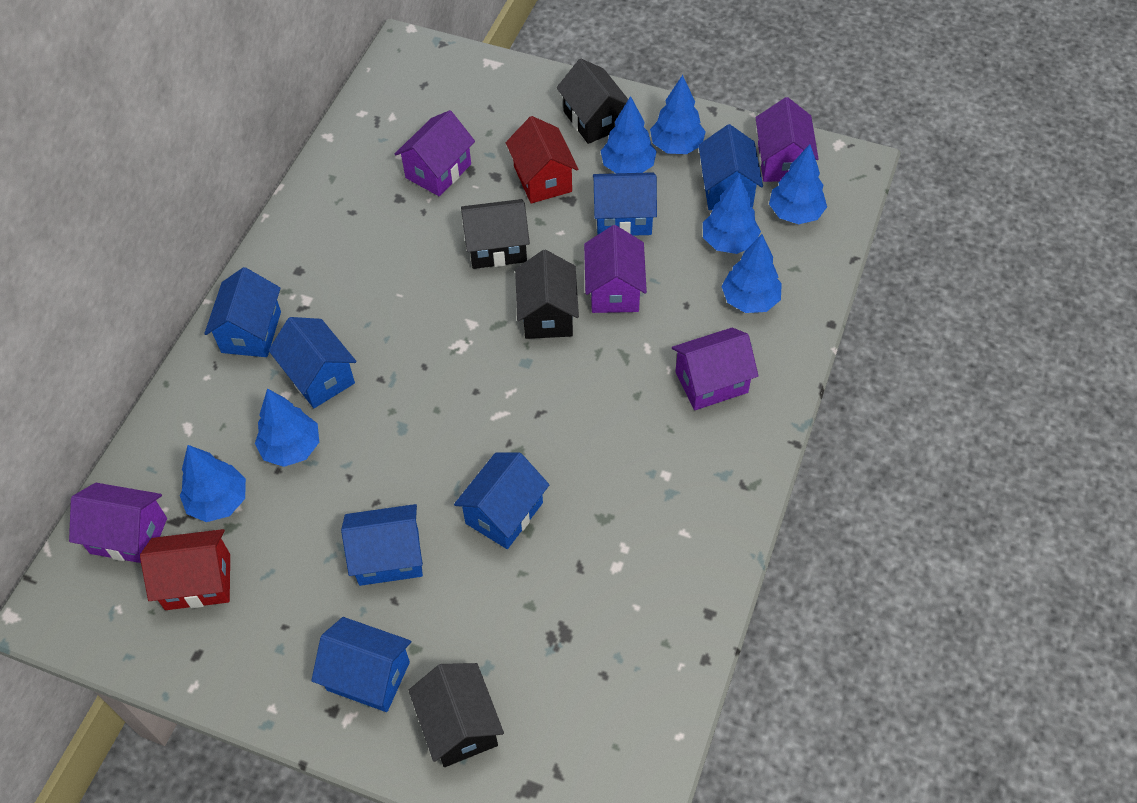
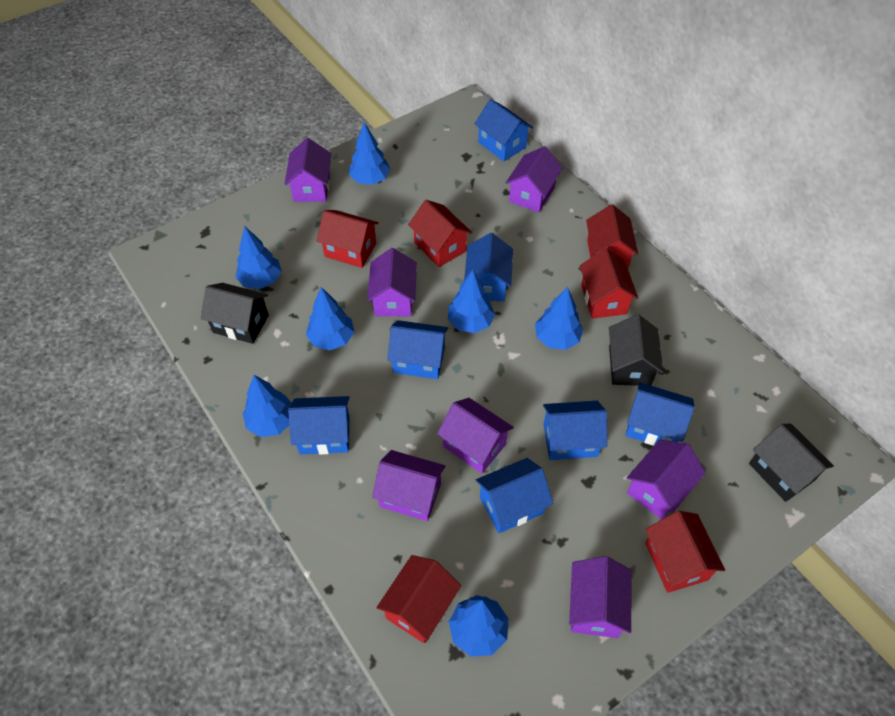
black house: 4 -> 3
purple house: 5 -> 7
red house: 2 -> 6

